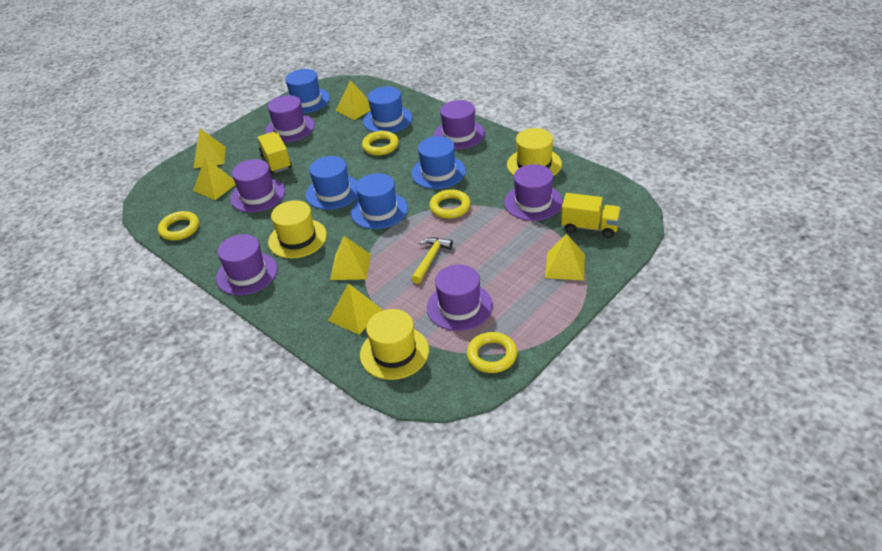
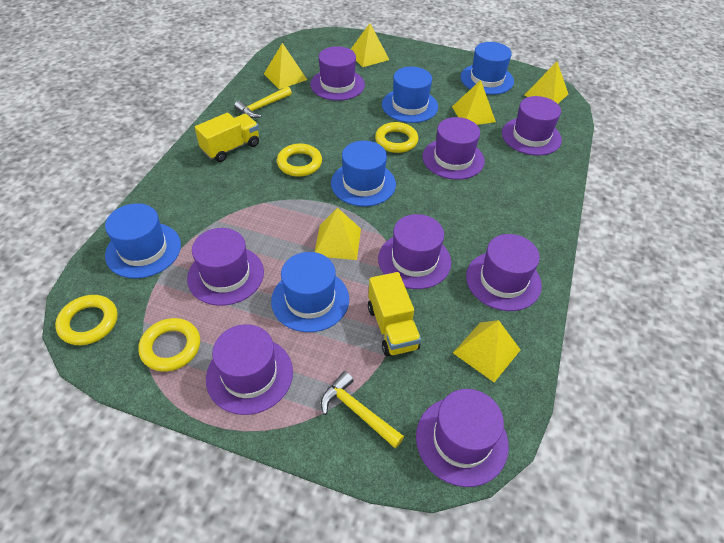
purple hat: 6 -> 8
yellow hammer: 1 -> 2
yellow hat: 3 -> 0

